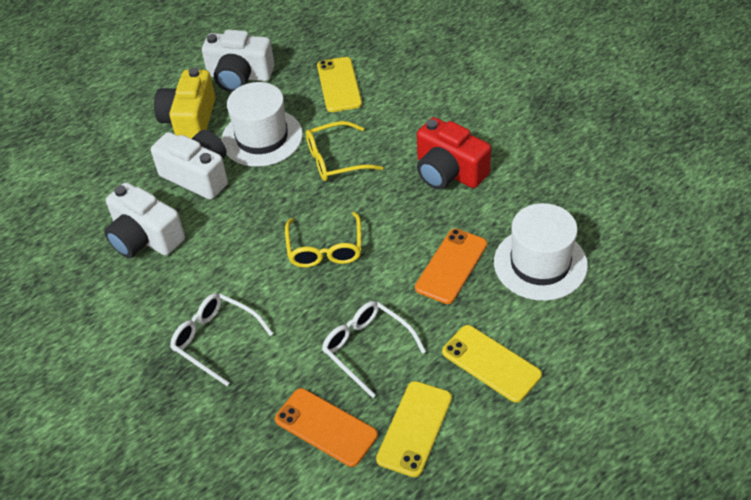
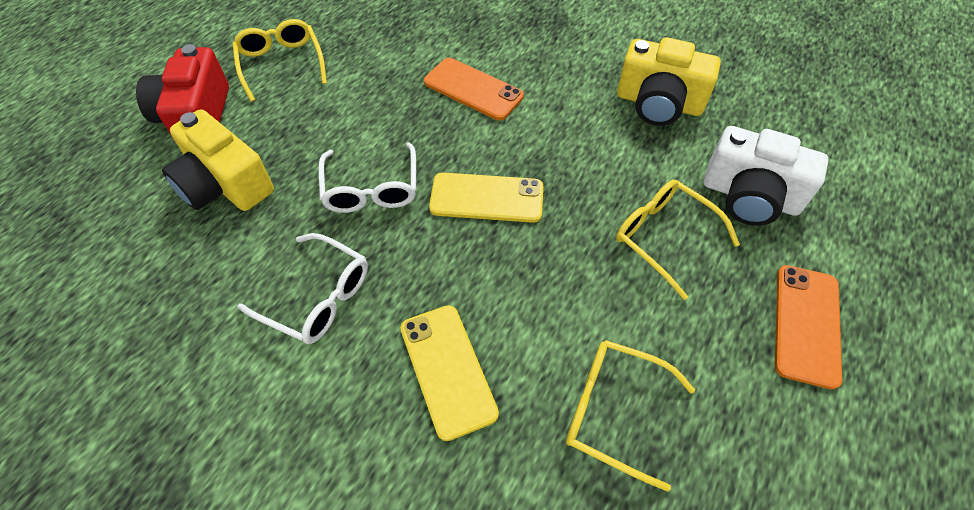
white camera: 3 -> 1
white hat: 2 -> 0
yellow camera: 1 -> 2
yellow glasses: 2 -> 3
yellow phone: 3 -> 2

